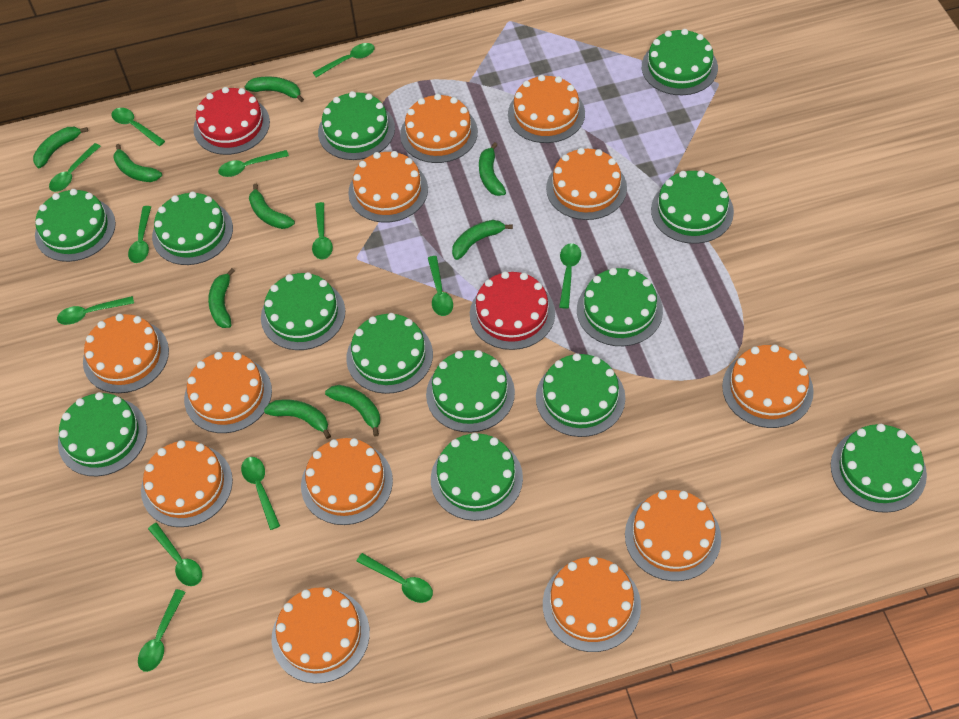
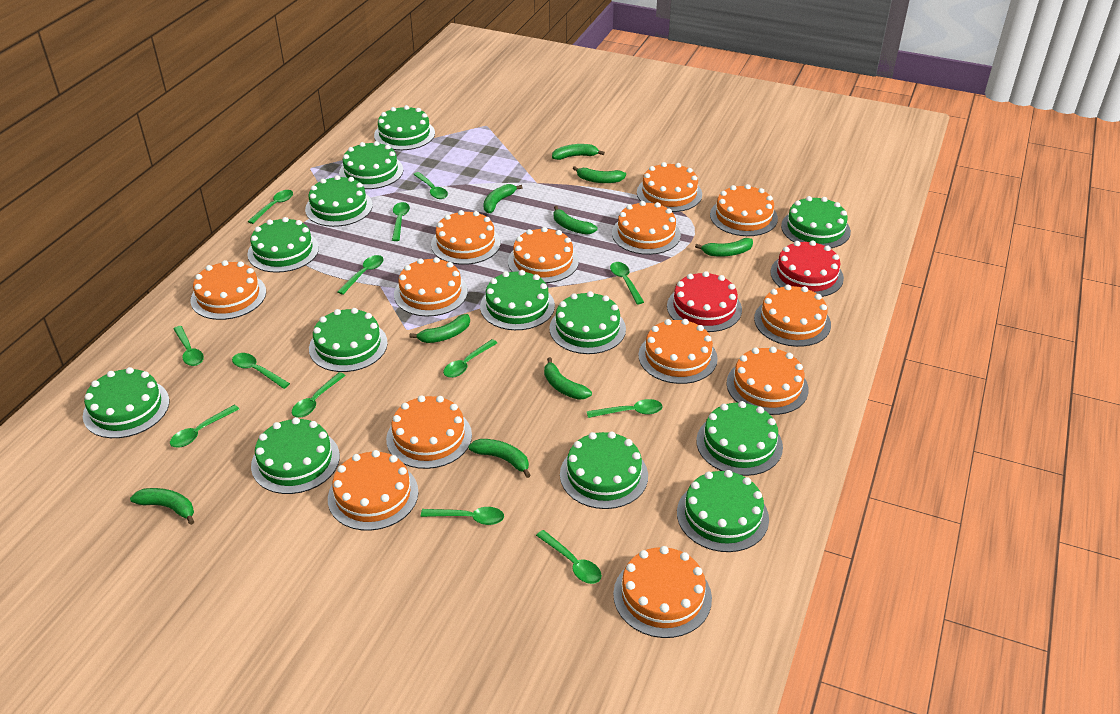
orange cake: 12 -> 13

